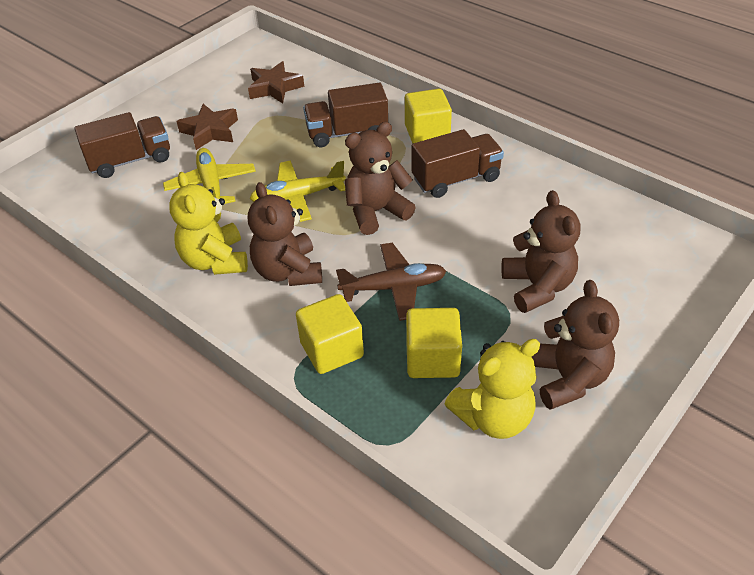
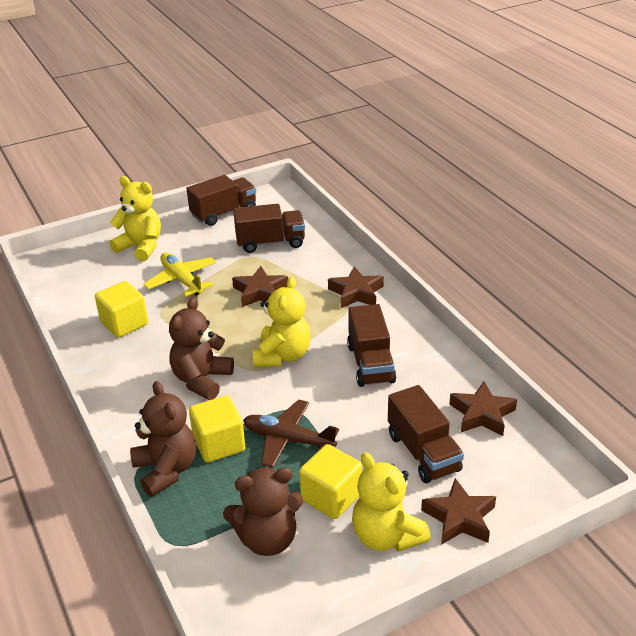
brown star: 2 -> 4
brown teddy bear: 4 -> 3
brown truck: 3 -> 4
yellow plane: 2 -> 1
yellow teddy bear: 2 -> 3

